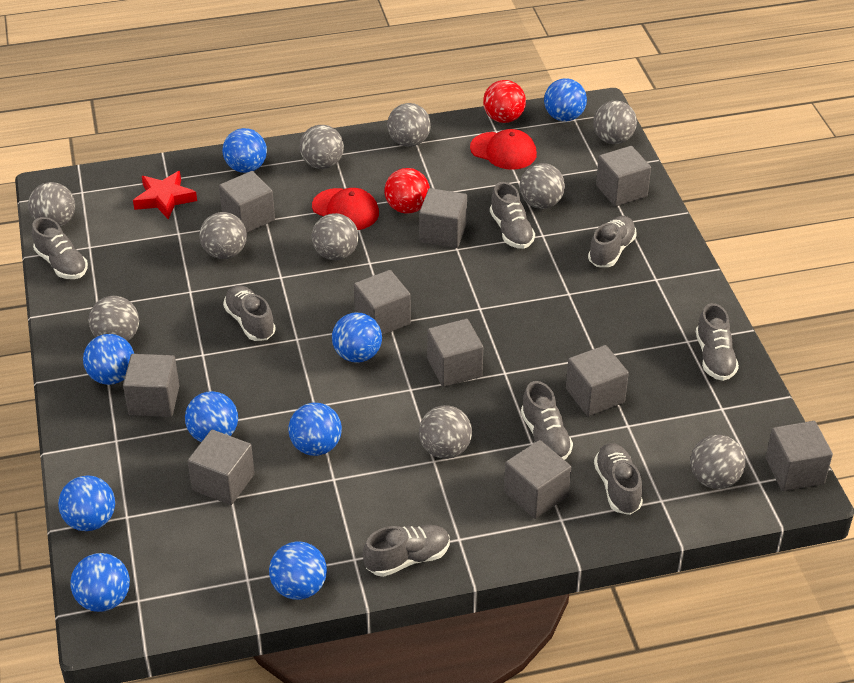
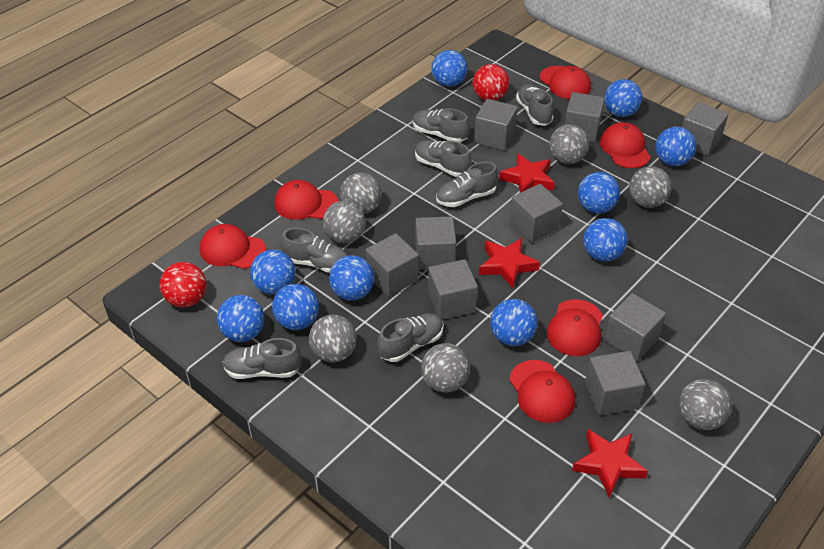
blue ball: 9 -> 10
grey ball: 10 -> 7
grey cube: 10 -> 9
grey shoe: 8 -> 7
red cap: 2 -> 6
red star: 1 -> 3

